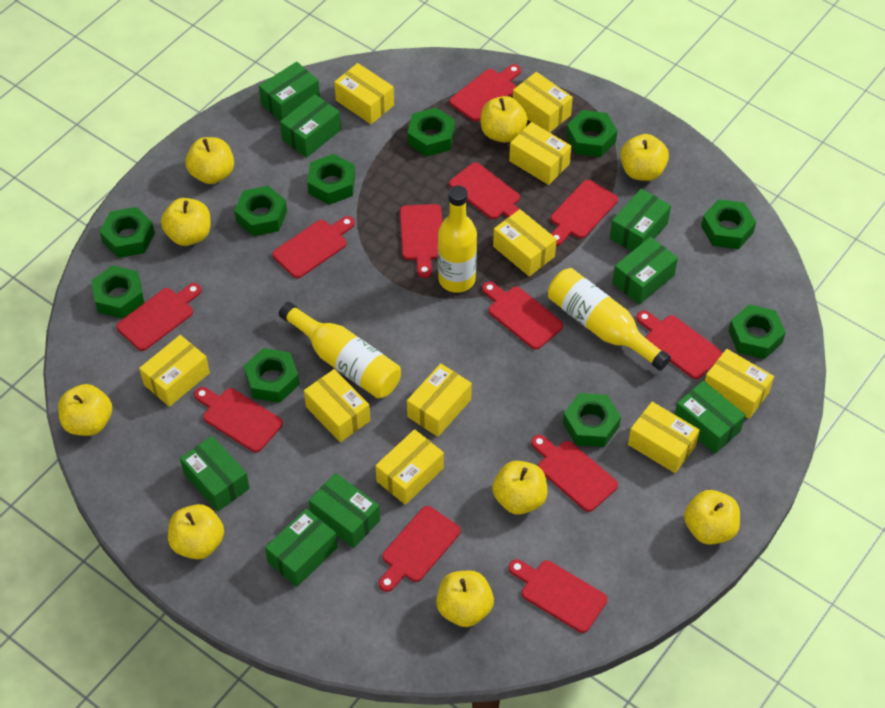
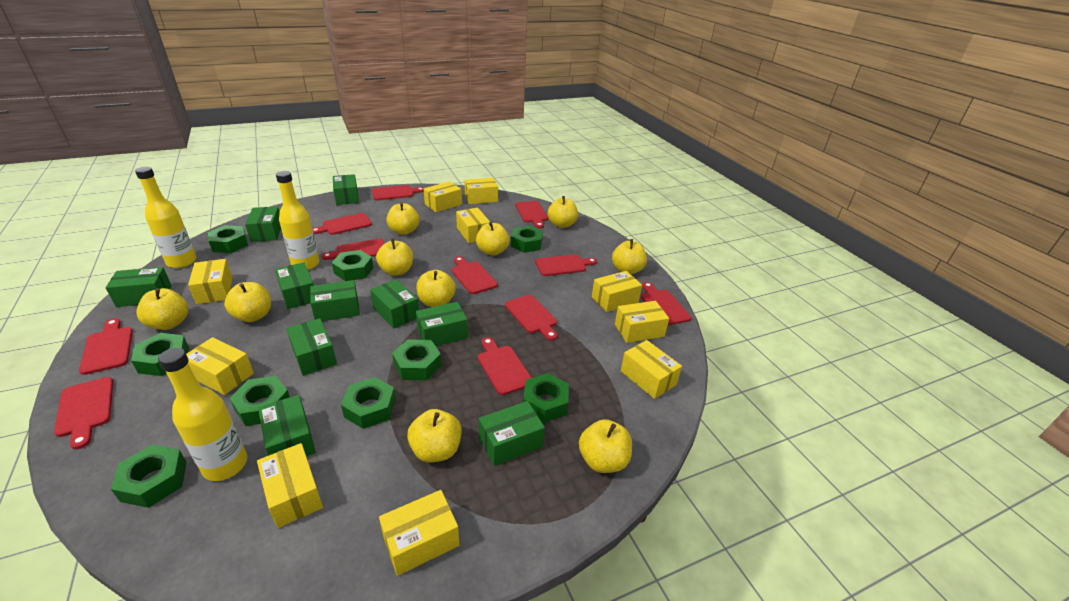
green box: 8 -> 10
green nut: 10 -> 9
red cutting board: 12 -> 11
yellow apple: 9 -> 10

